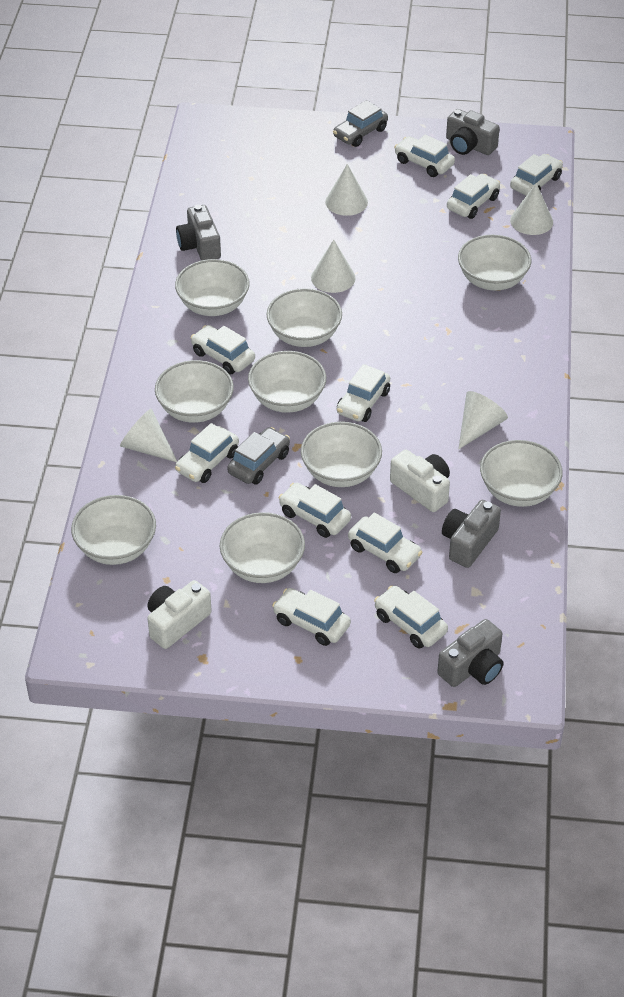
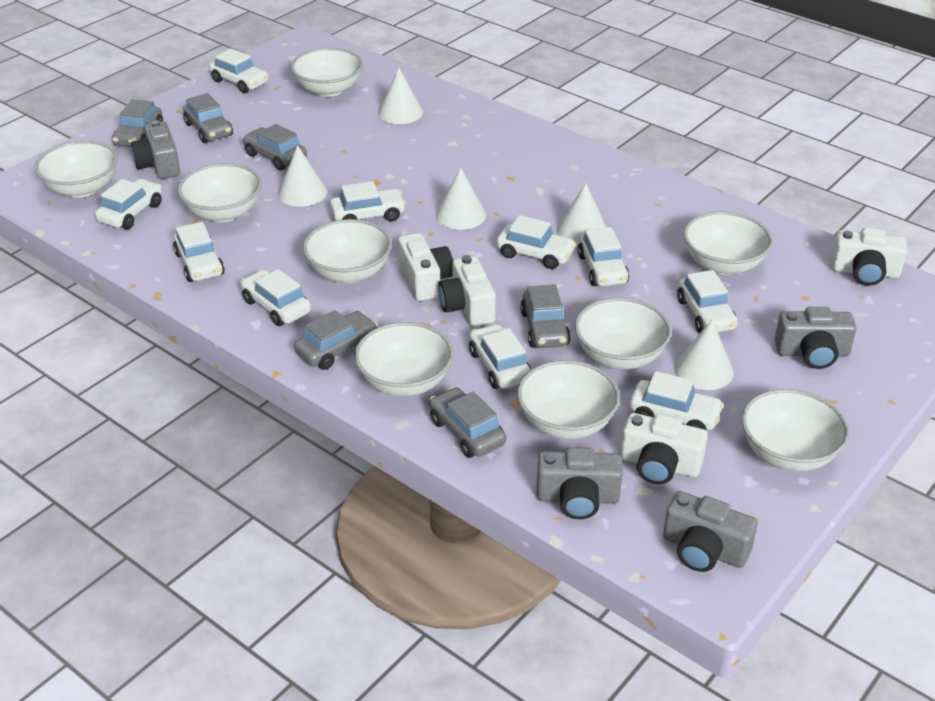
grey car: 2 -> 6
white camera: 2 -> 4

